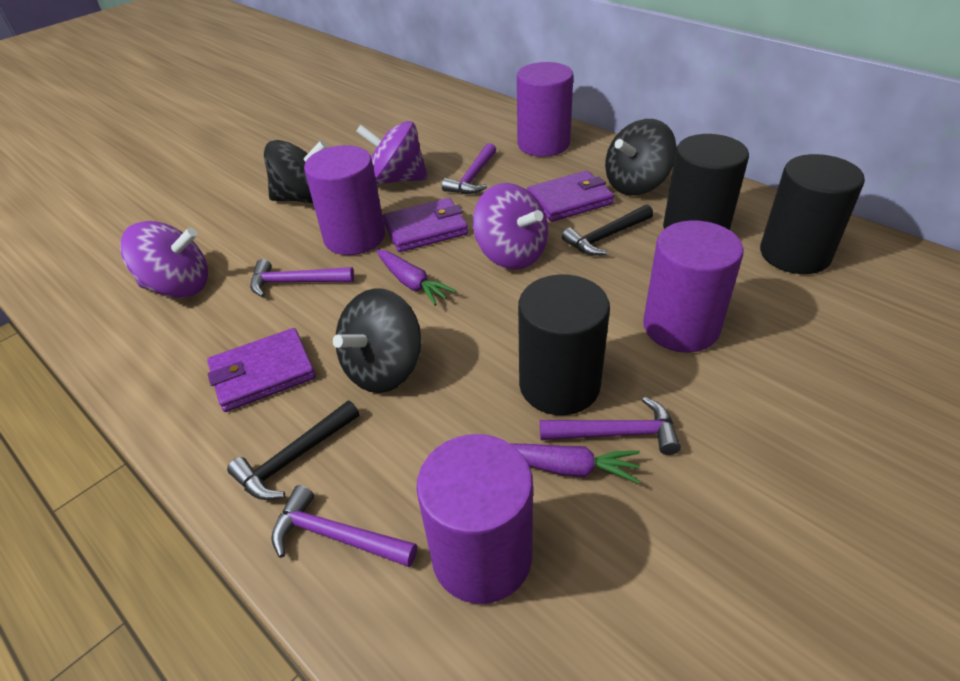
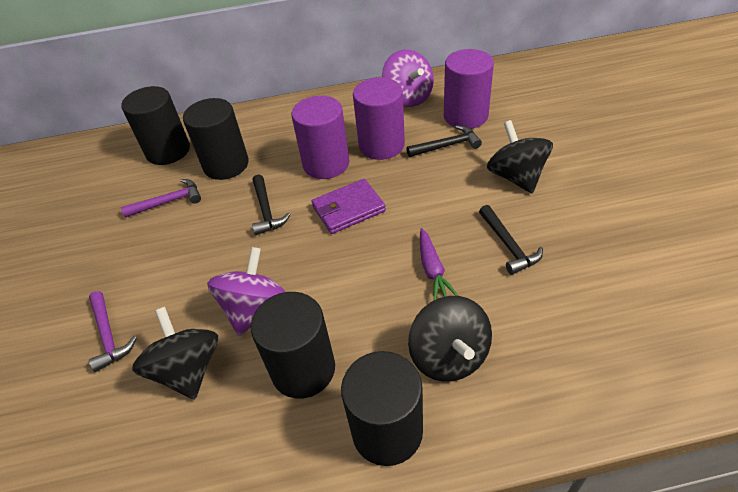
black cylinder: 3 -> 4
black hammer: 2 -> 3
purple carrot: 2 -> 1
purple cylinder: 4 -> 3
purple hammer: 4 -> 2
purple spinning top: 3 -> 2
purple wallet: 3 -> 1

